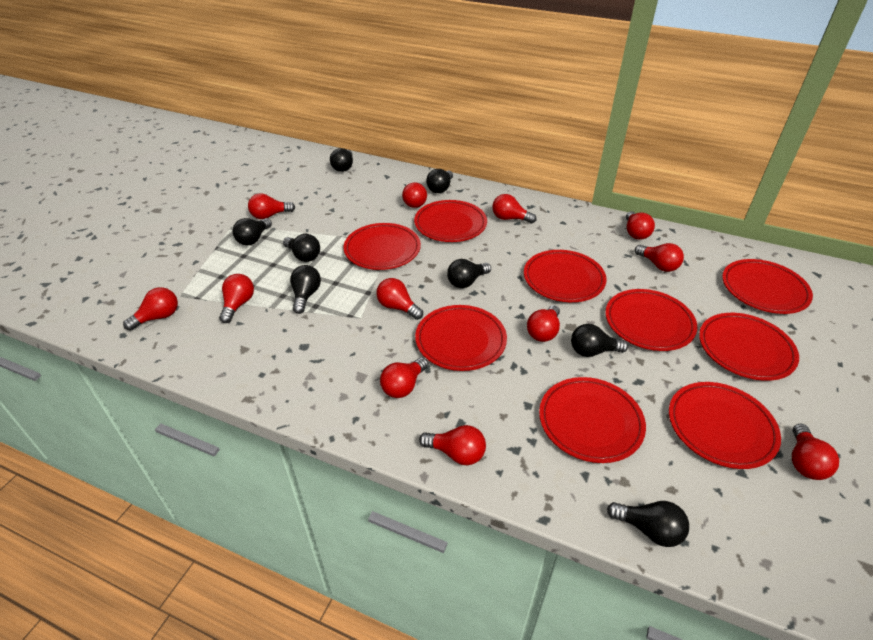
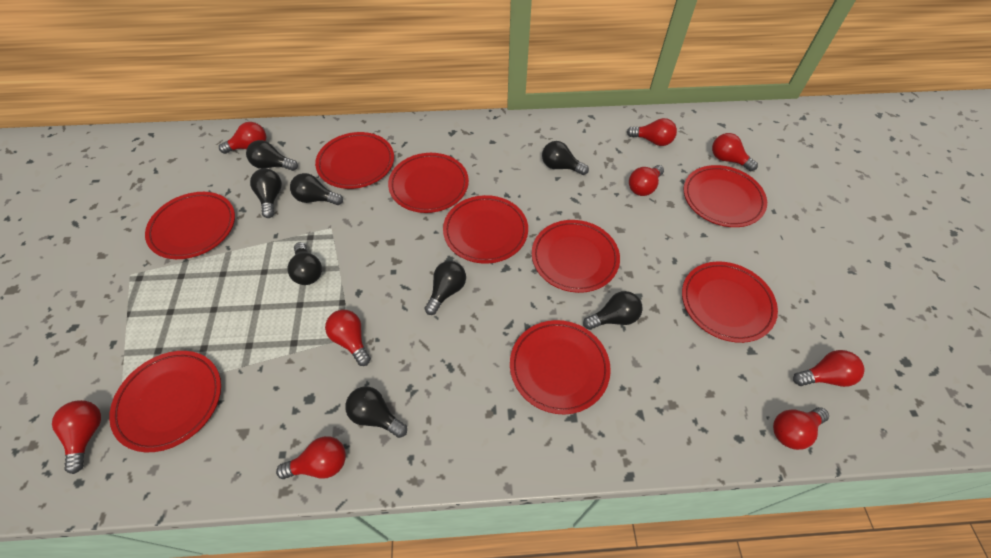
red light bulb: 12 -> 9

